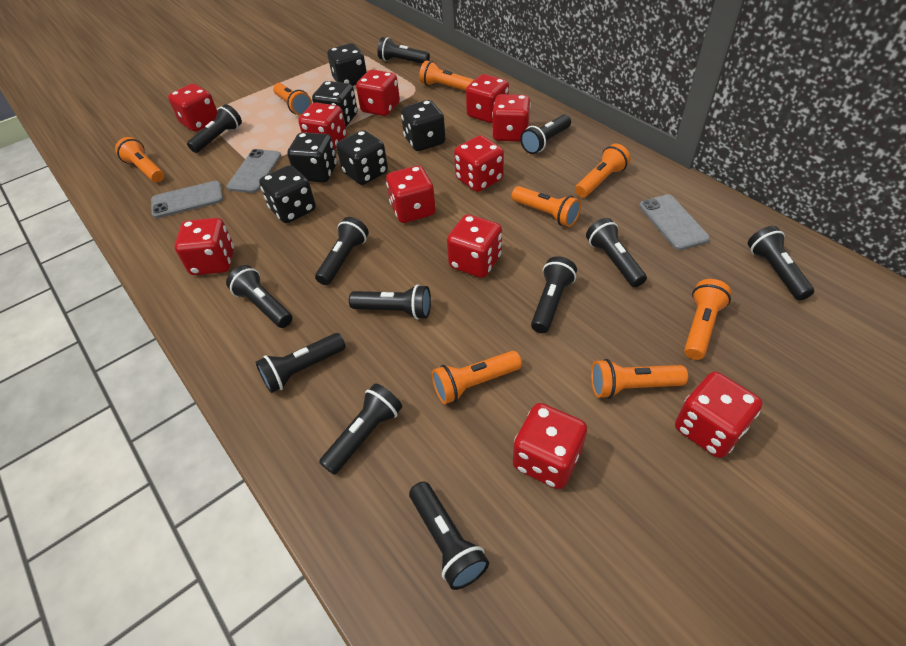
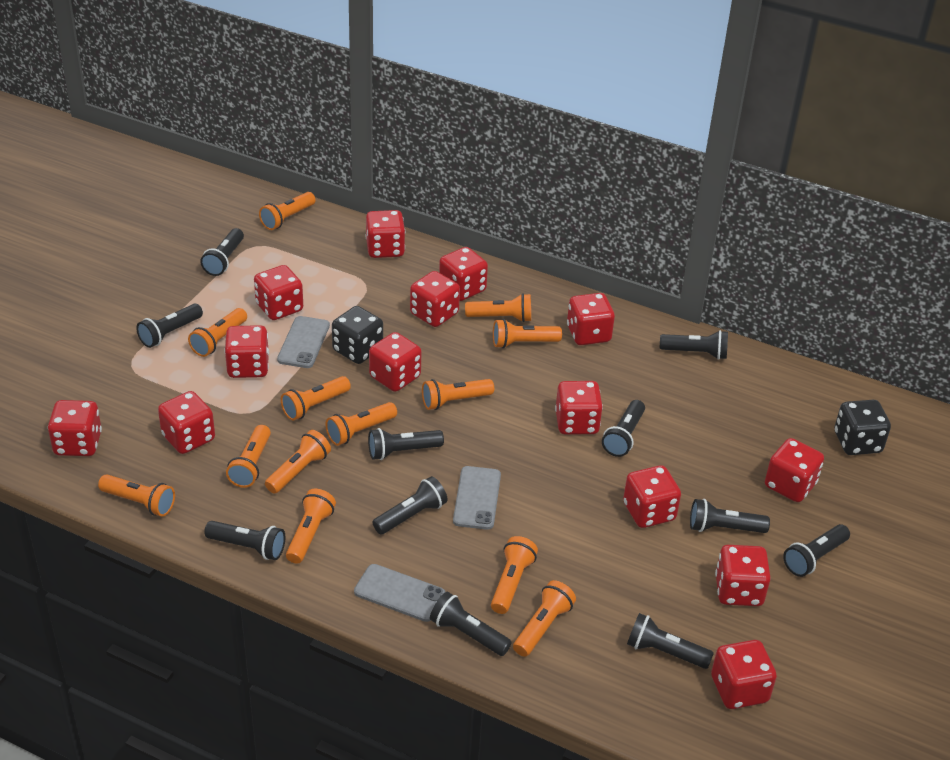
black dice: 6 -> 2
black flashlight: 12 -> 11
orange flashlight: 8 -> 13
red dice: 11 -> 14

